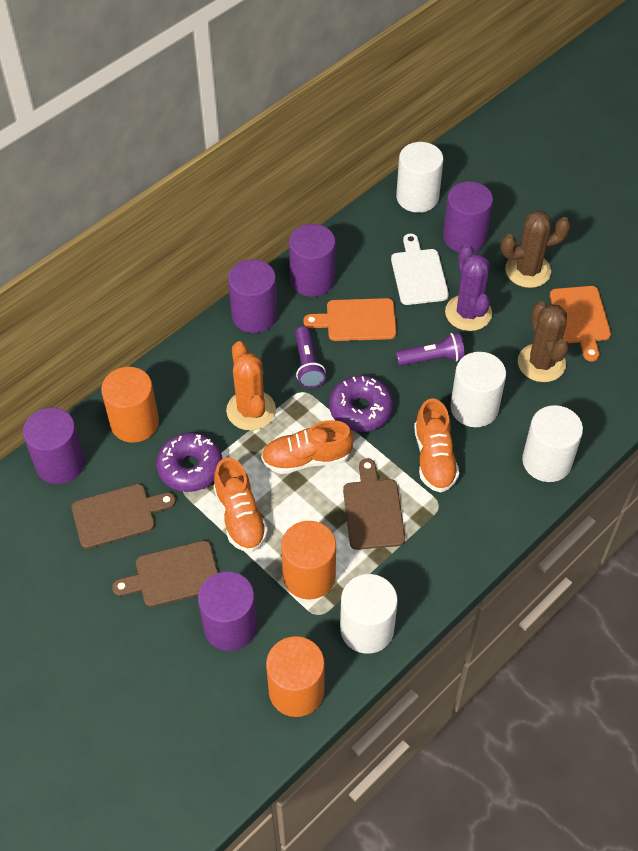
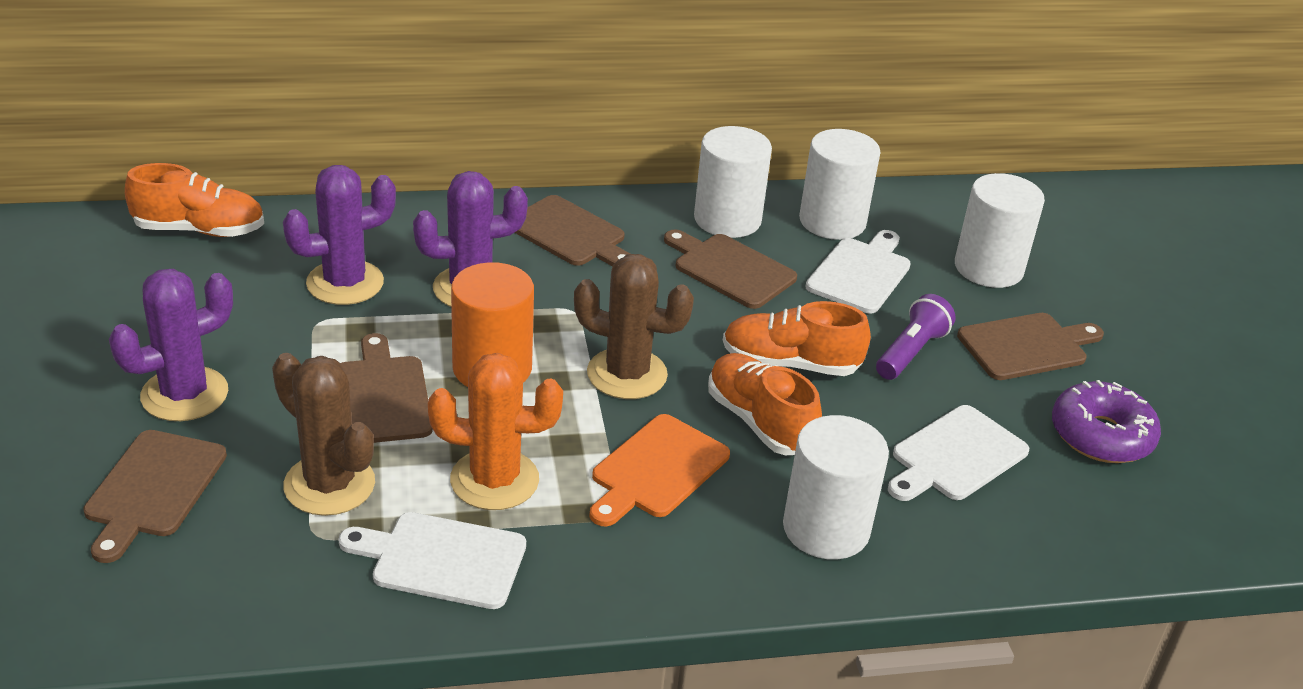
brown cutting board: 3 -> 5
orange cutting board: 2 -> 1
orange cylinder: 3 -> 1
purple cactus: 1 -> 3
purple cylinder: 5 -> 0
purple donut: 2 -> 1
purple flashlight: 2 -> 1
white cutting board: 1 -> 3

